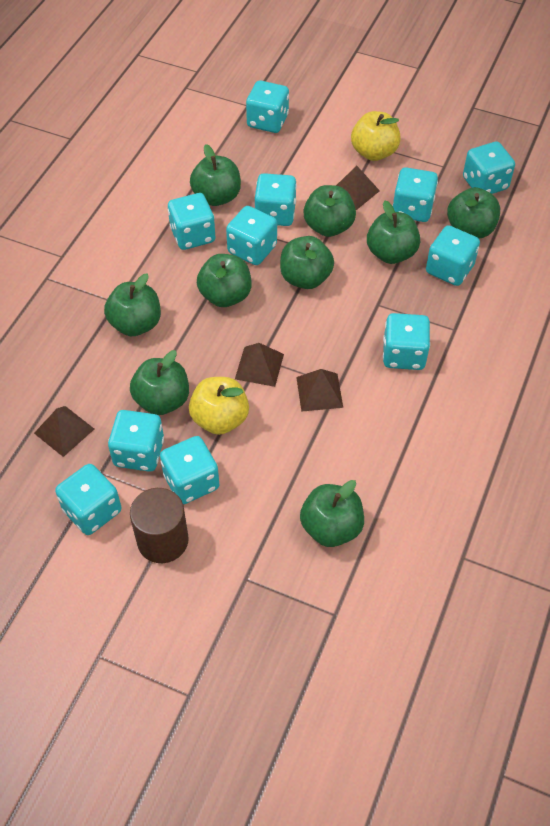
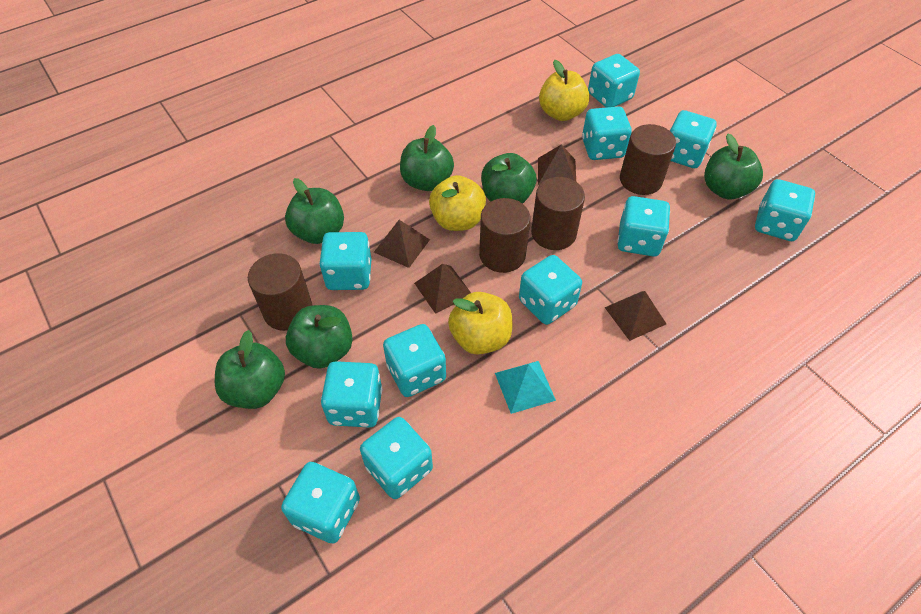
brown cylinder: 1 -> 4
green apple: 9 -> 6
turquoise pyramid: 0 -> 1
yellow apple: 2 -> 3

